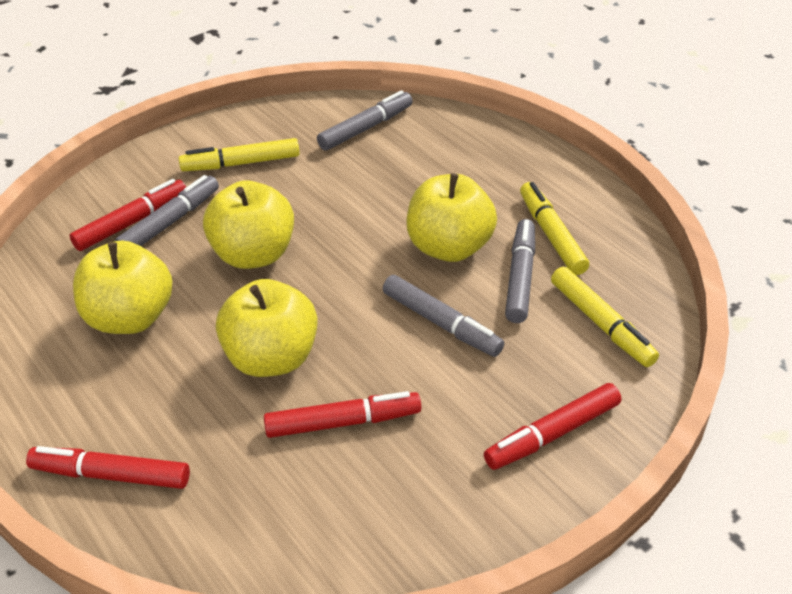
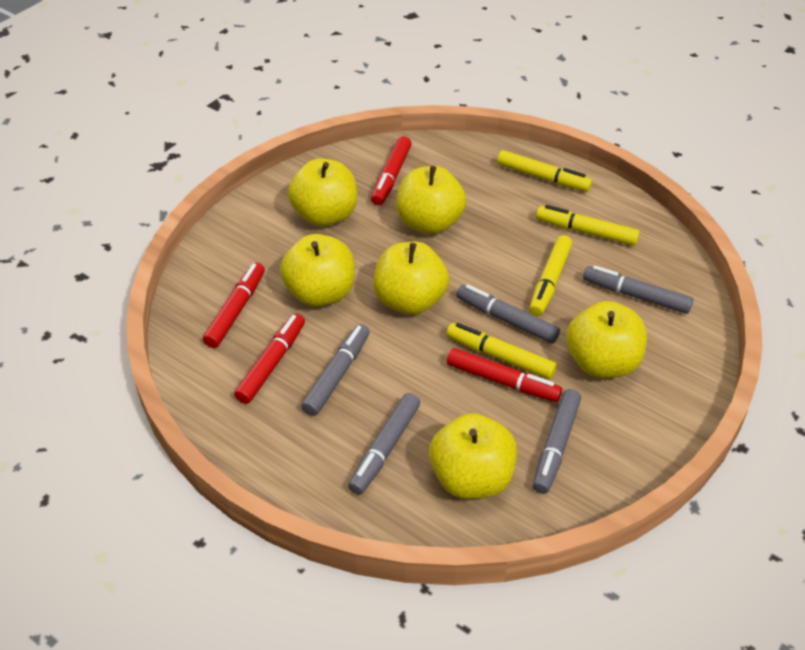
grey marker: 4 -> 5
yellow apple: 4 -> 6
yellow marker: 3 -> 4

